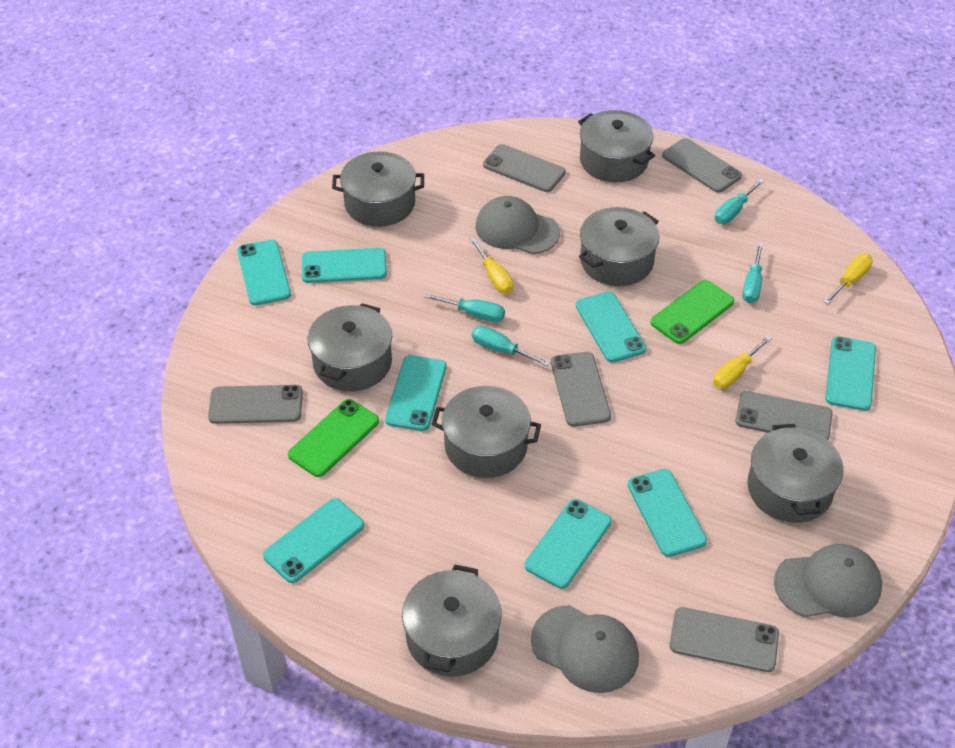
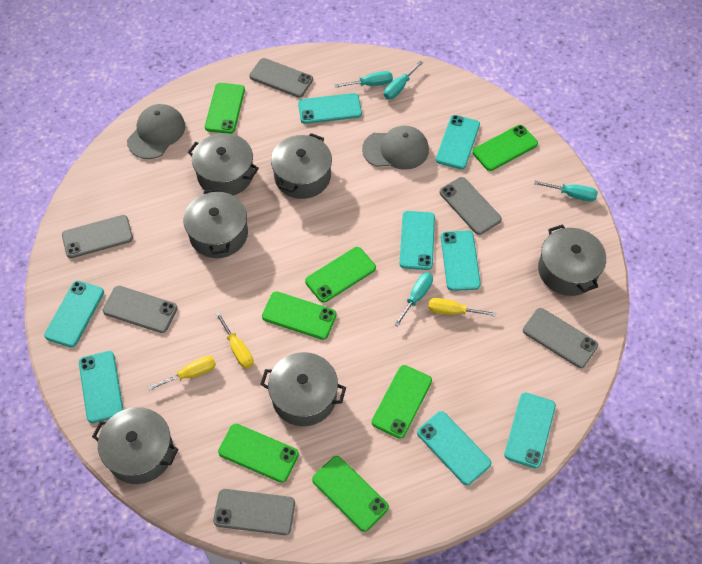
green phone: 2 -> 7
grey cap: 3 -> 2
grey pot: 7 -> 6

